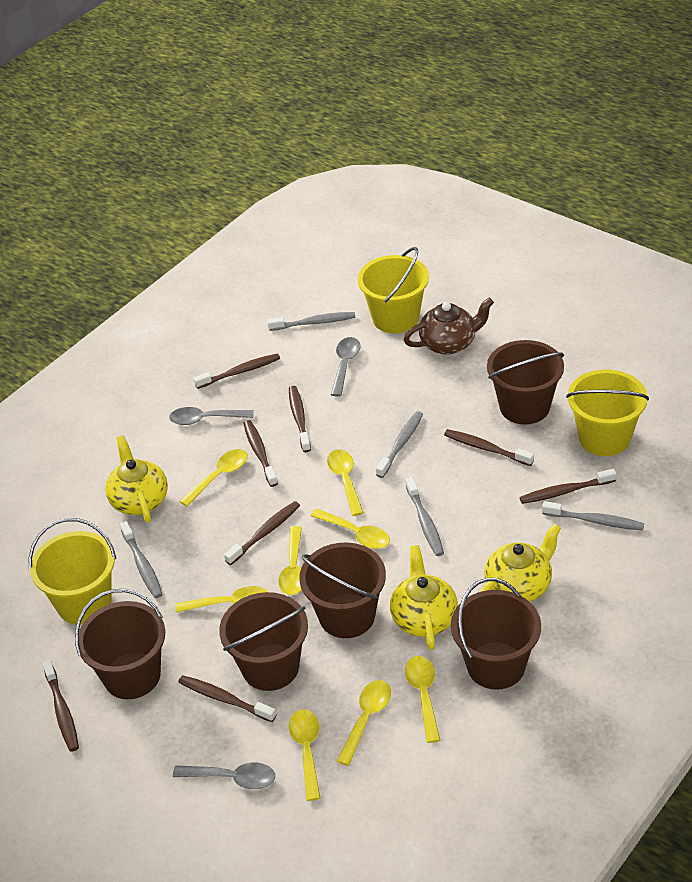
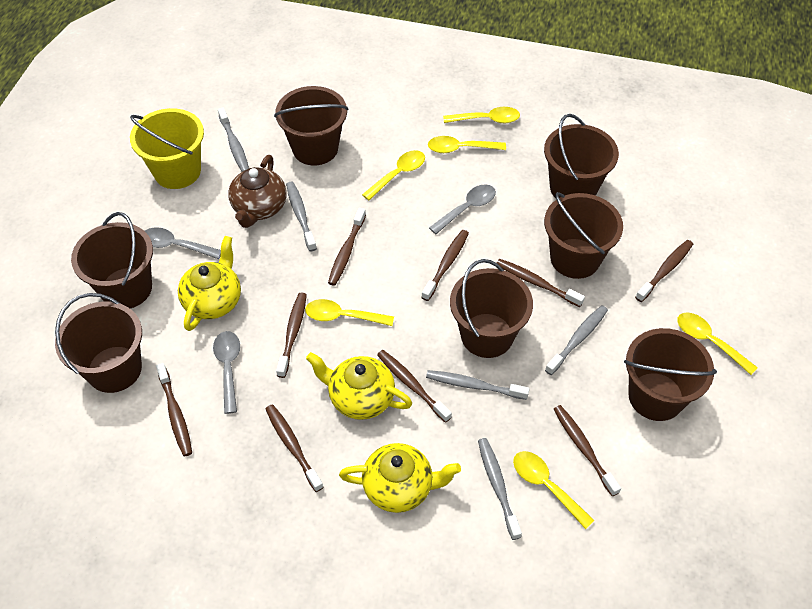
brown bucket: 5 -> 7
brown toothbrush: 8 -> 9
yellow bucket: 3 -> 1
yellow spoon: 8 -> 6

